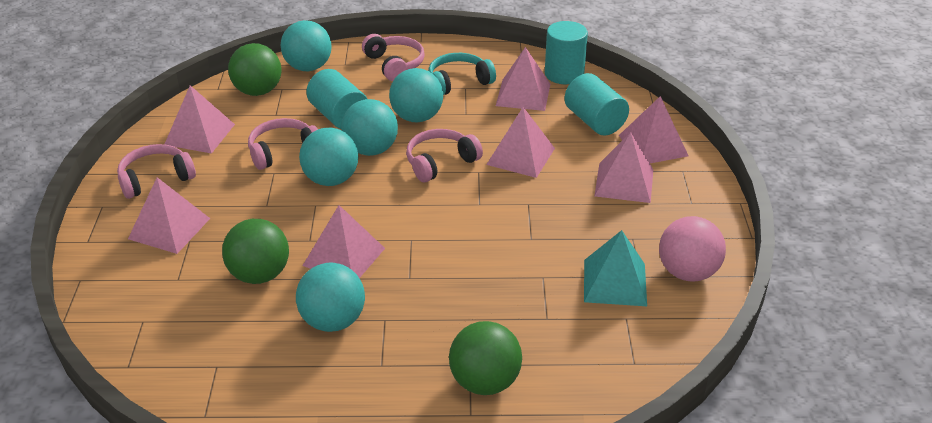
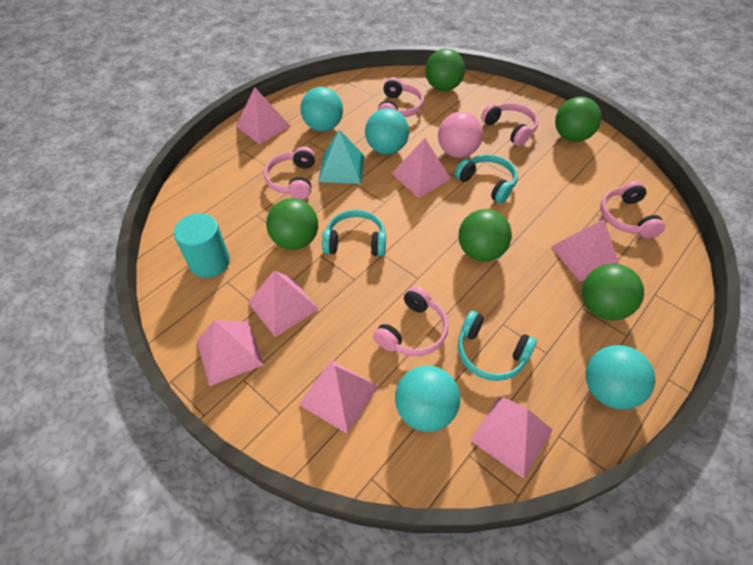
green ball: 3 -> 5
pink headphones: 4 -> 5
turquoise ball: 5 -> 4
turquoise cylinder: 3 -> 1
turquoise headphones: 1 -> 3

